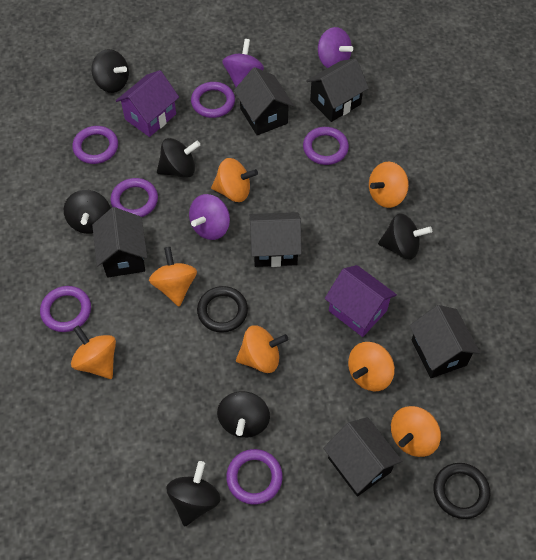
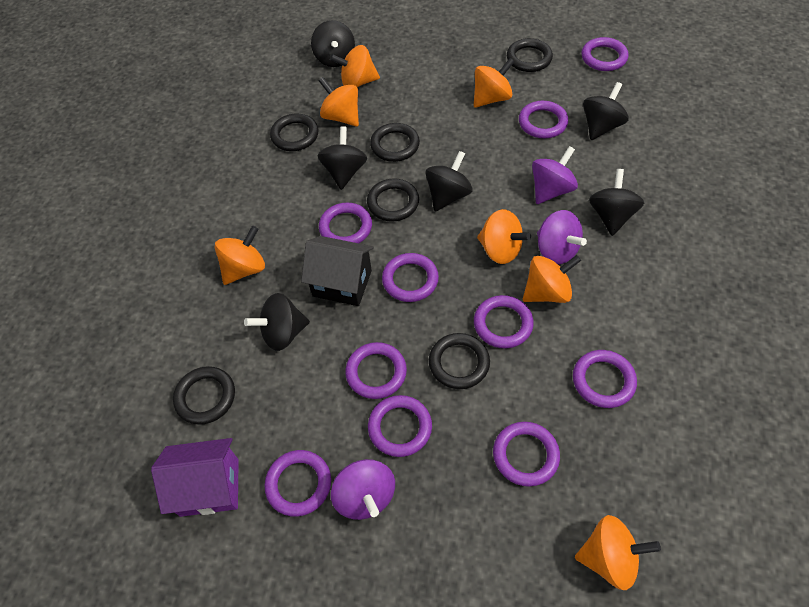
black house: 6 -> 1
black ring: 2 -> 6
purple house: 2 -> 1
purple ring: 6 -> 10

